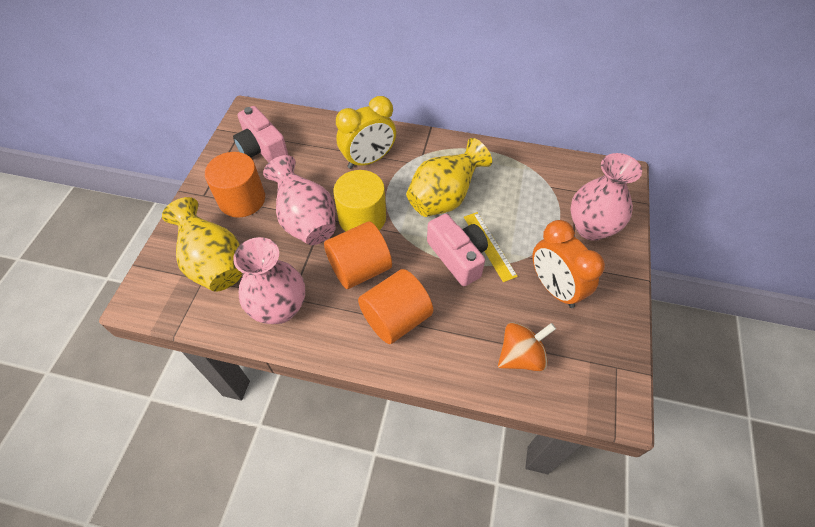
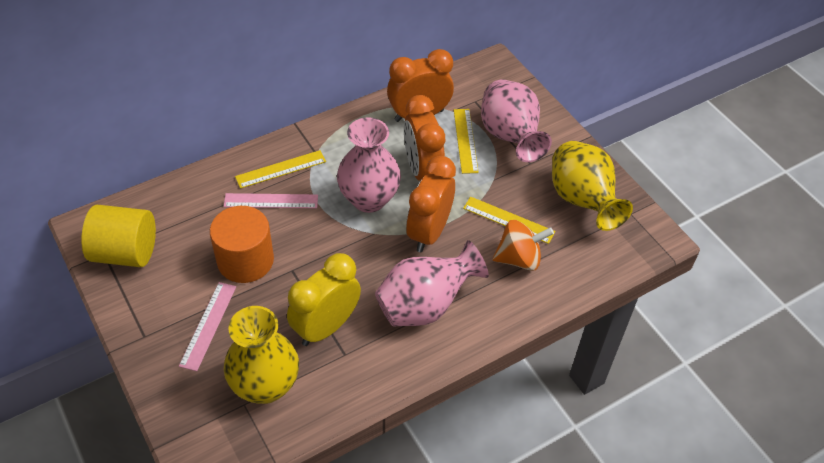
orange clock: 1 -> 3
orange cylinder: 3 -> 1
pink camera: 2 -> 0
pink ruler: 0 -> 2
yellow ruler: 1 -> 3

